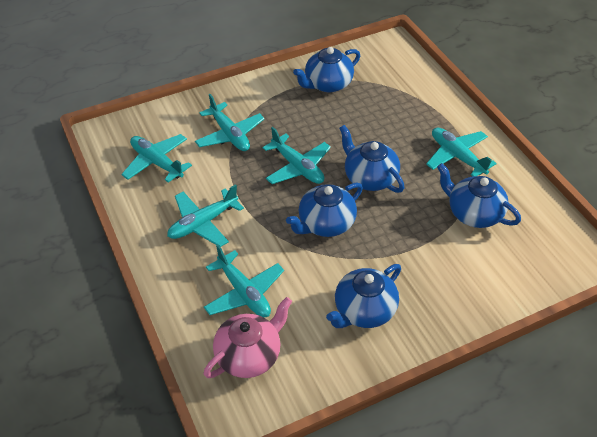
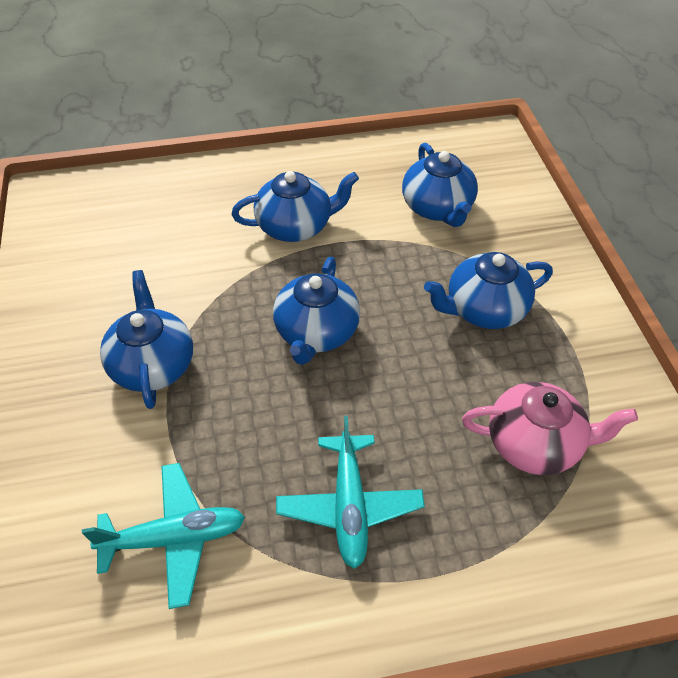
turquoise plane: 6 -> 2

